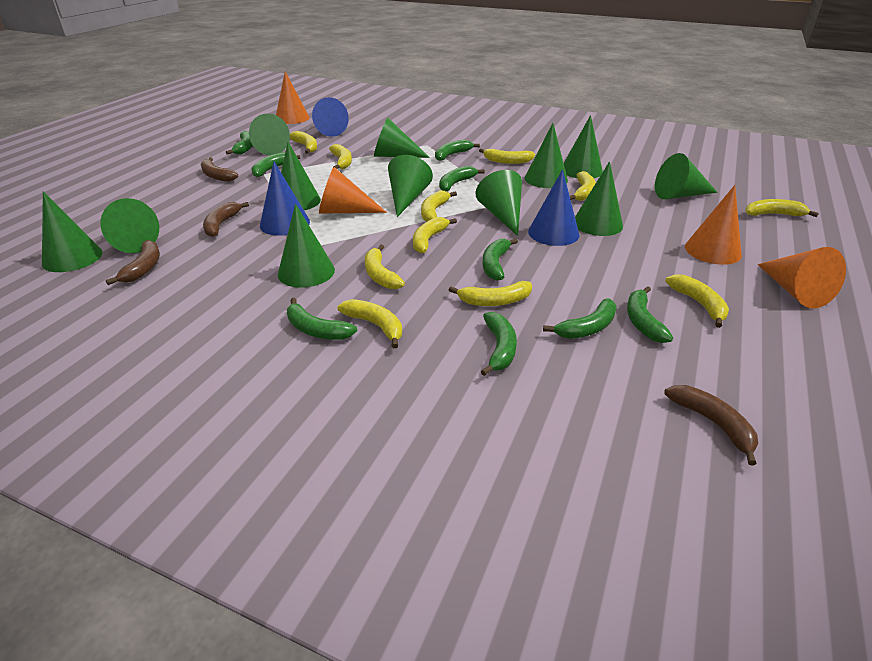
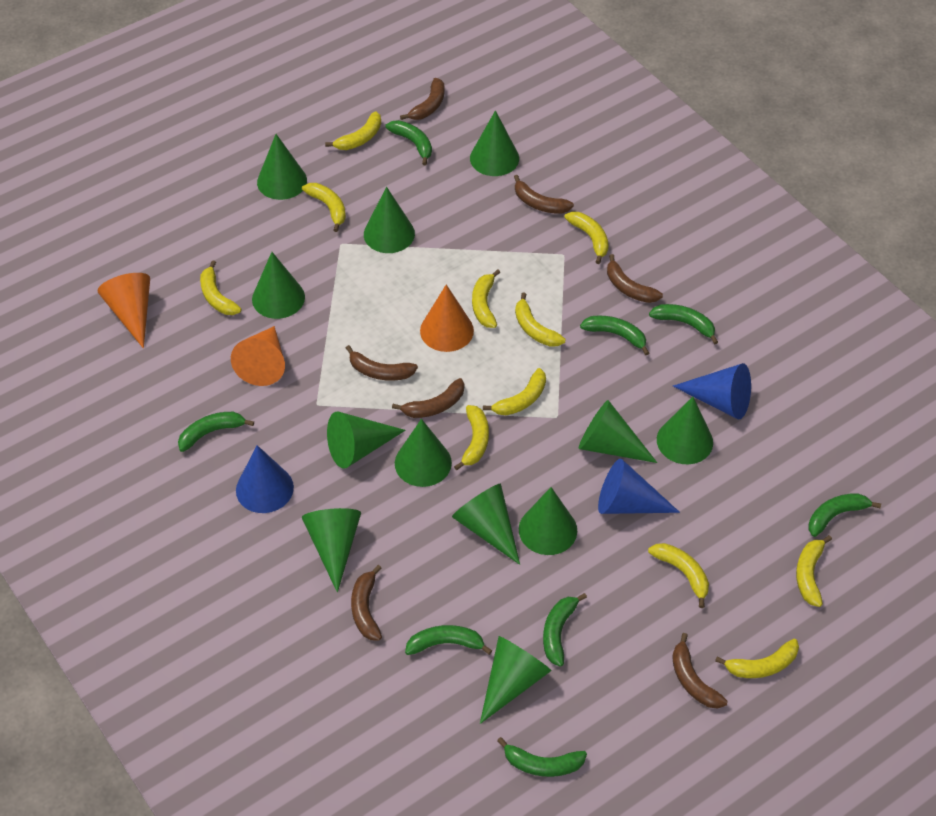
brown banana: 4 -> 7
green banana: 9 -> 8
orange cone: 4 -> 3

